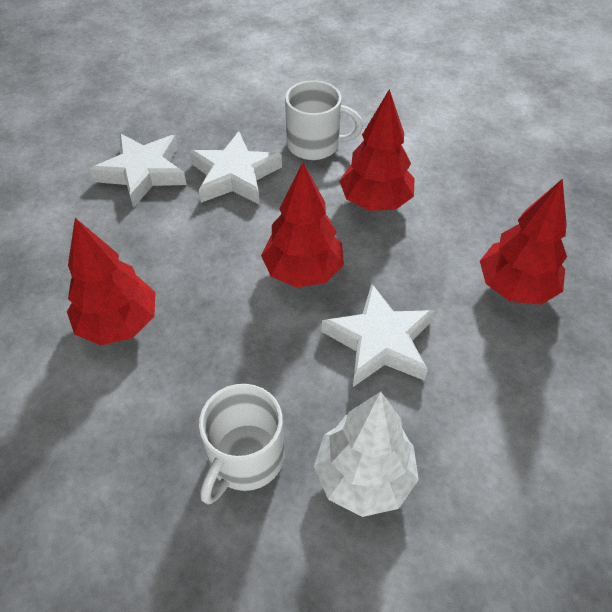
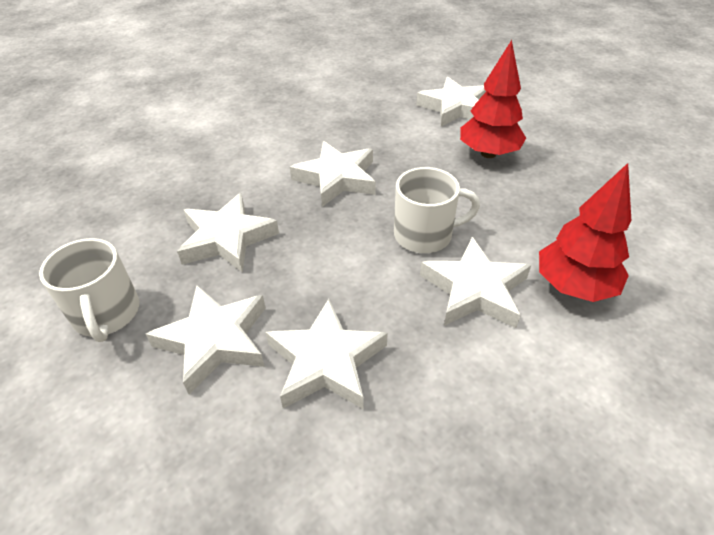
red tree: 4 -> 2
white star: 3 -> 6
white tree: 1 -> 0

